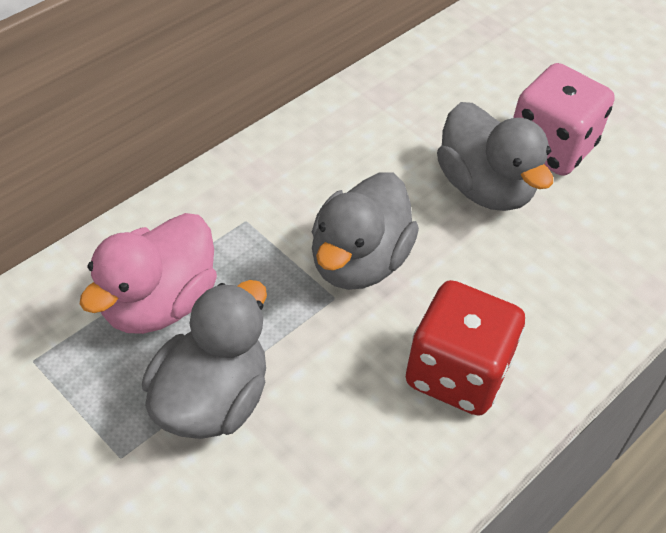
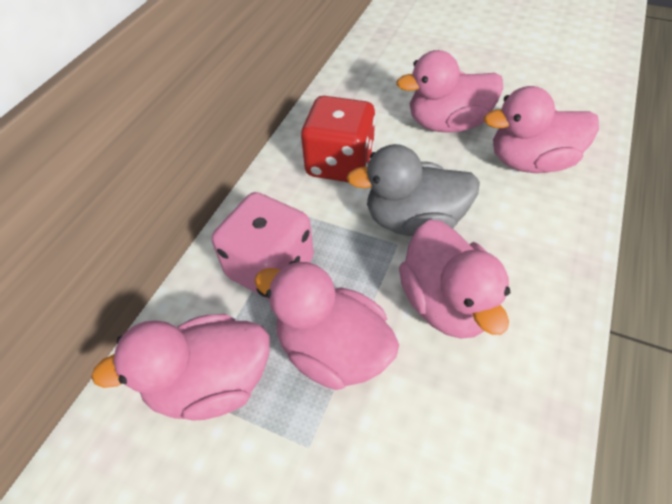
grey duck: 3 -> 1
pink duck: 1 -> 5

